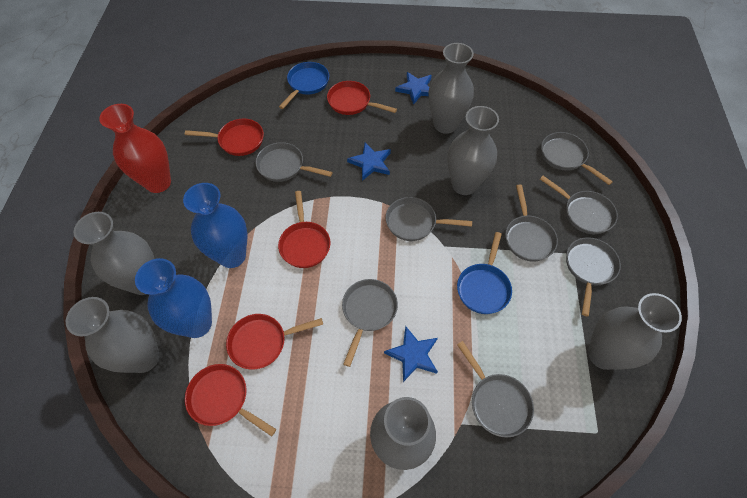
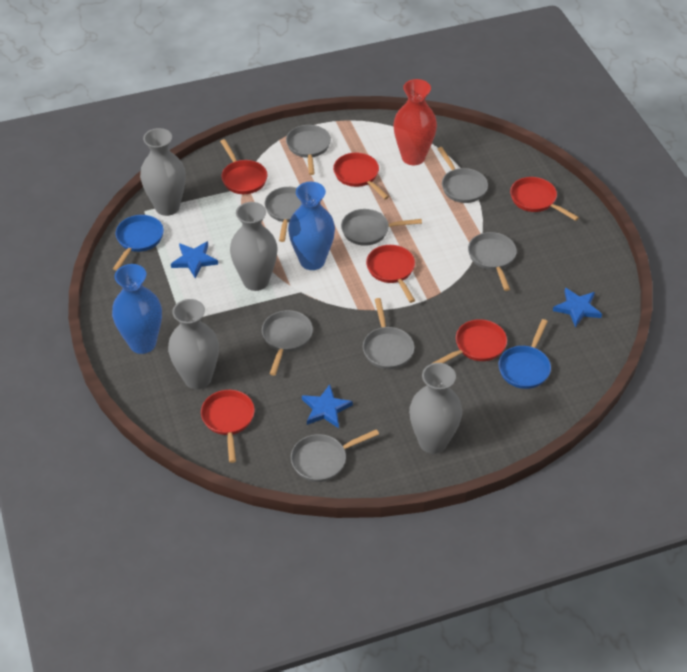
grey vase: 6 -> 4
red pan: 5 -> 6

